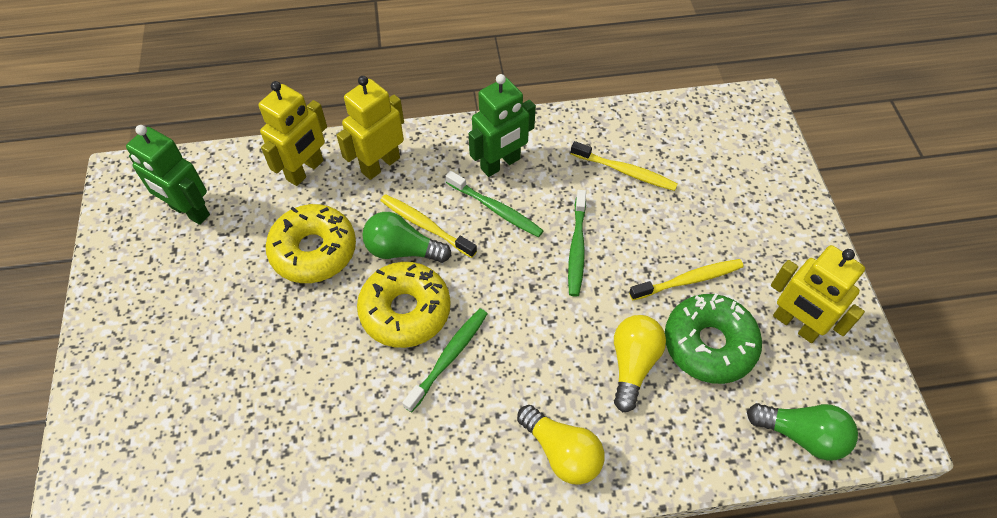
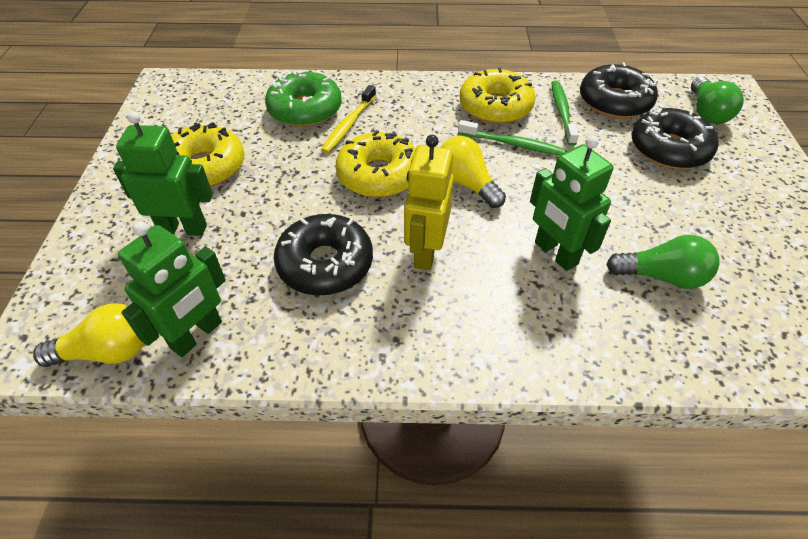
black donut: 0 -> 3
green robot: 2 -> 3
green toothbrush: 3 -> 2
yellow donut: 2 -> 3
yellow robot: 3 -> 1
yellow toothbrush: 3 -> 1

